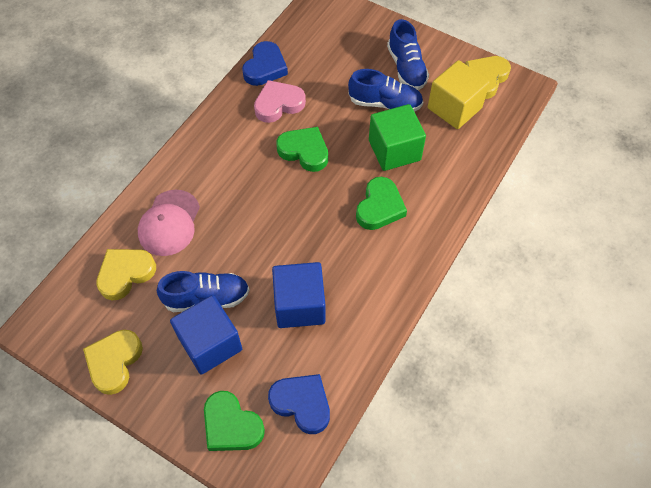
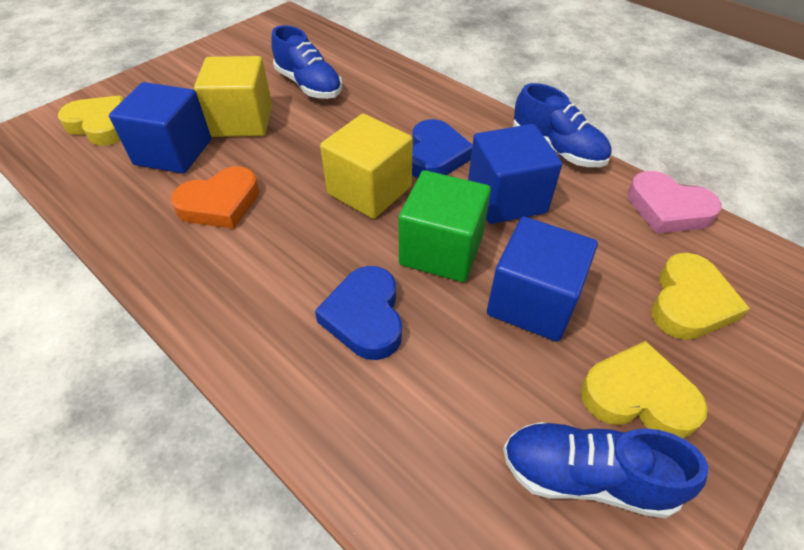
blue cube: 2 -> 3
green heart: 3 -> 0
orange heart: 0 -> 1
pink cap: 1 -> 0
yellow cube: 1 -> 2

